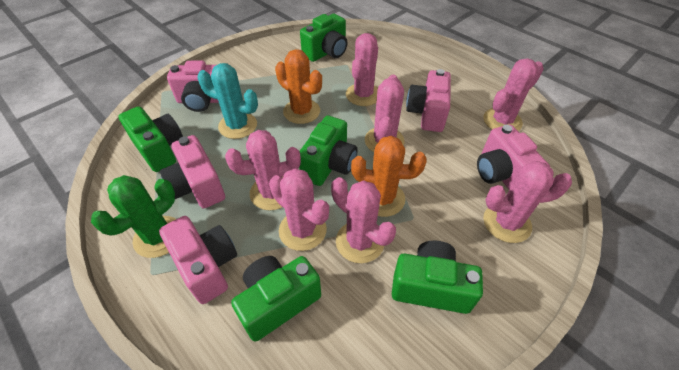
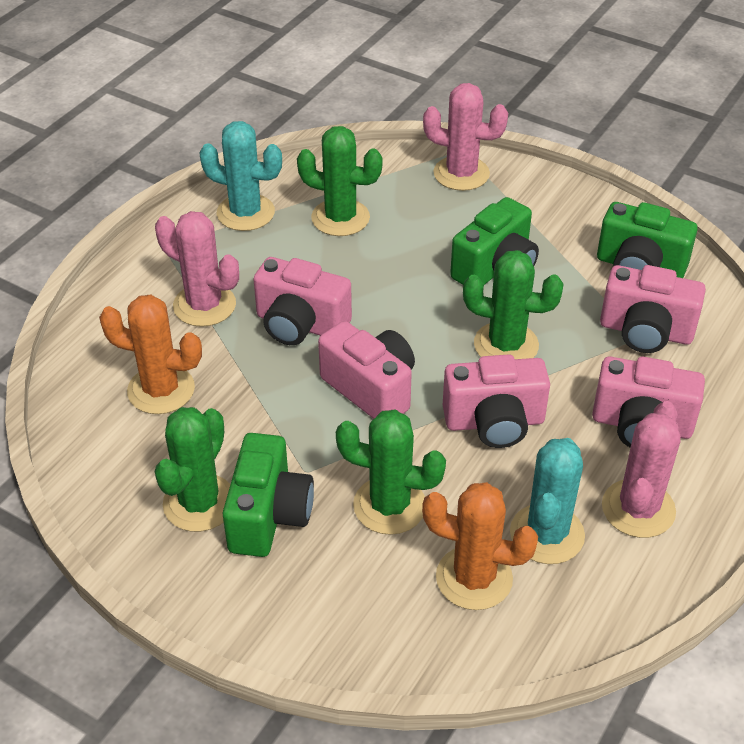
green cactus: 1 -> 4
green camera: 5 -> 3
pink cactus: 7 -> 3
turquoise cactus: 1 -> 2

